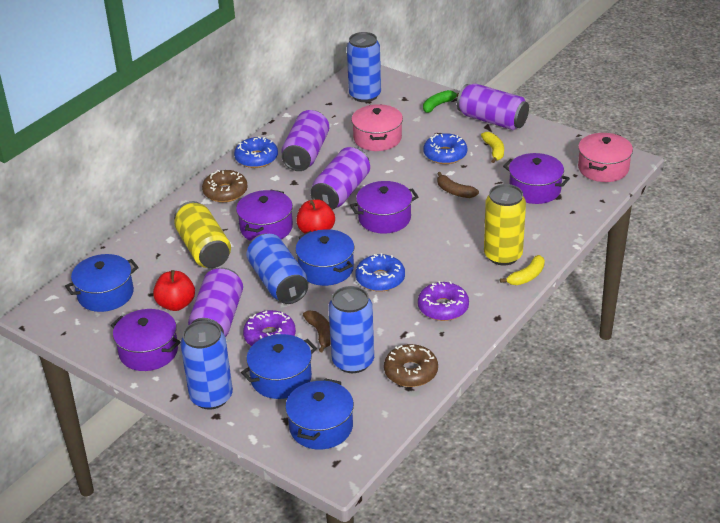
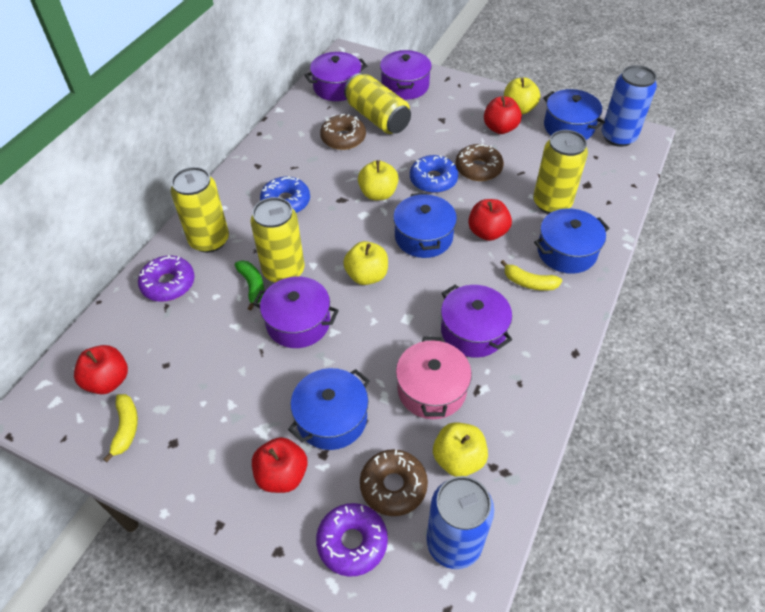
blue can: 4 -> 2
blue donut: 3 -> 2
brown banana: 2 -> 0
brown donut: 2 -> 3
pink pot: 2 -> 1
purple can: 4 -> 0
red apple: 2 -> 4
yellow apple: 0 -> 4
yellow can: 2 -> 4

